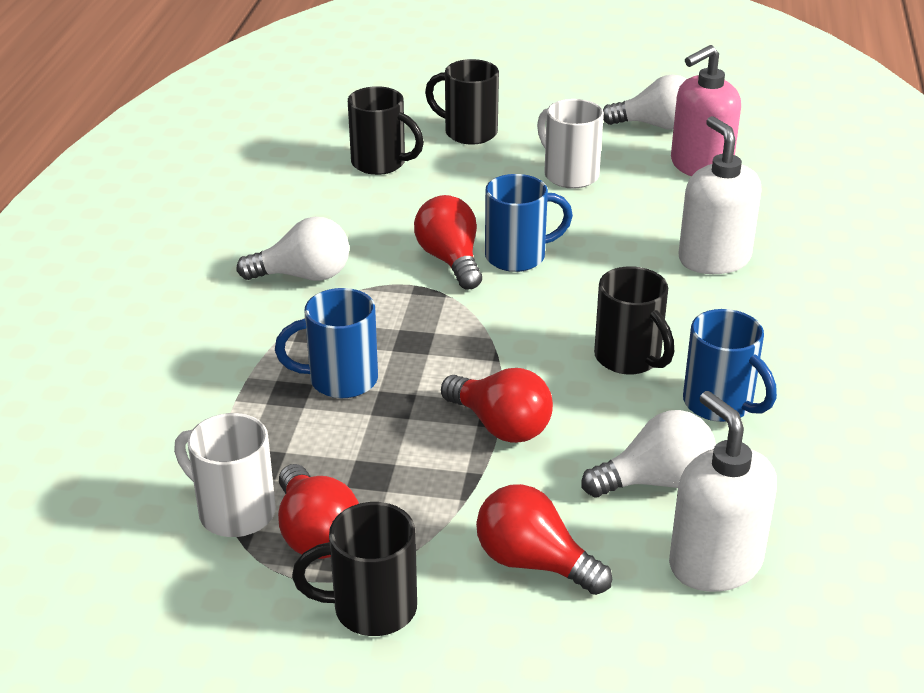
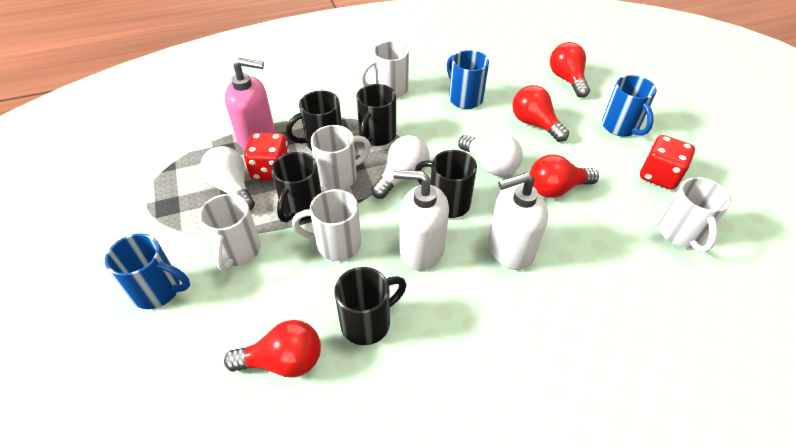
black mug: 4 -> 5
red dice: 0 -> 2
white mug: 2 -> 5

